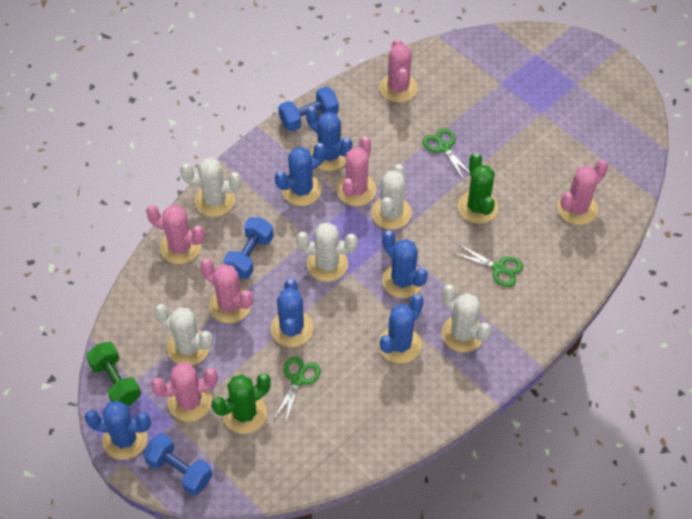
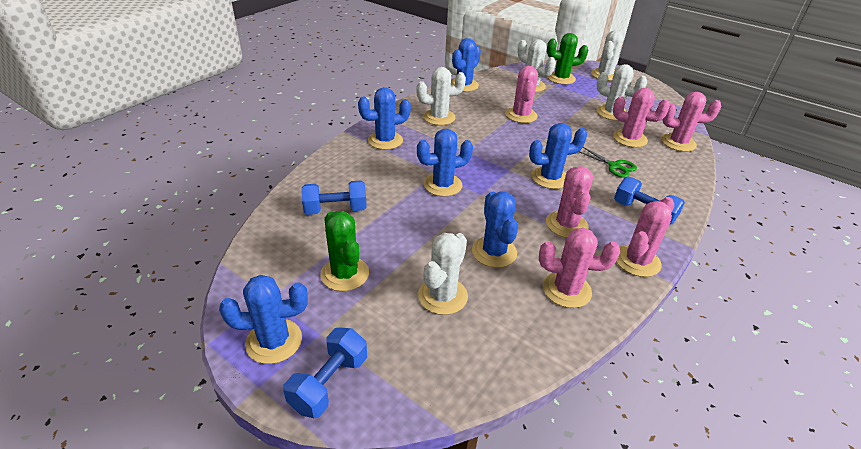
green dumbbell: 1 -> 0
green scissors: 3 -> 1

